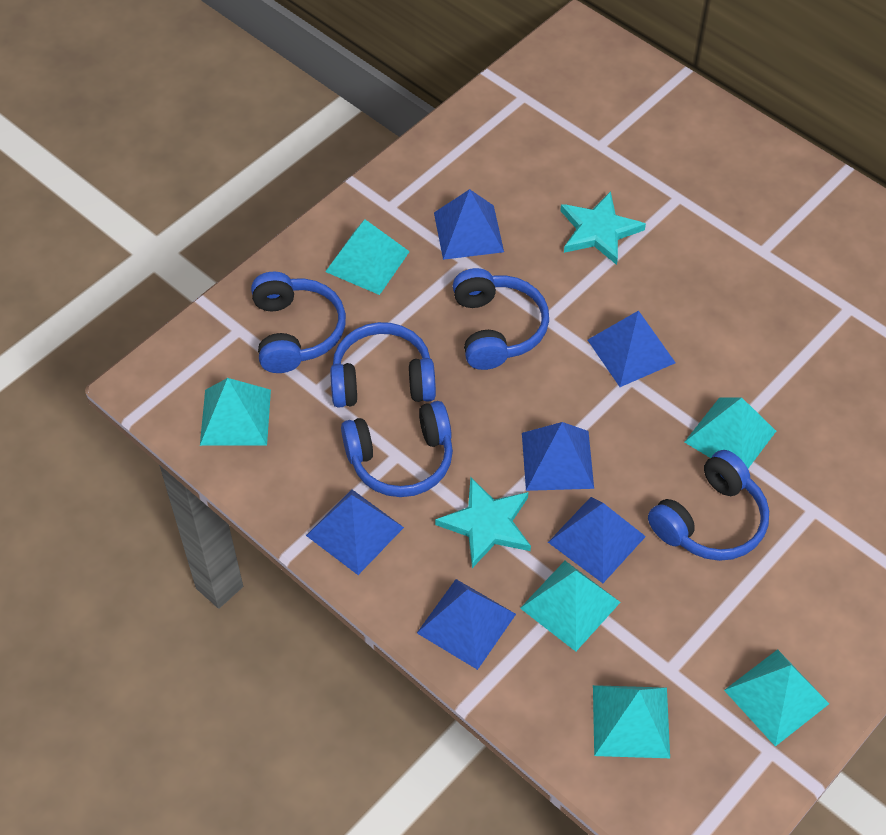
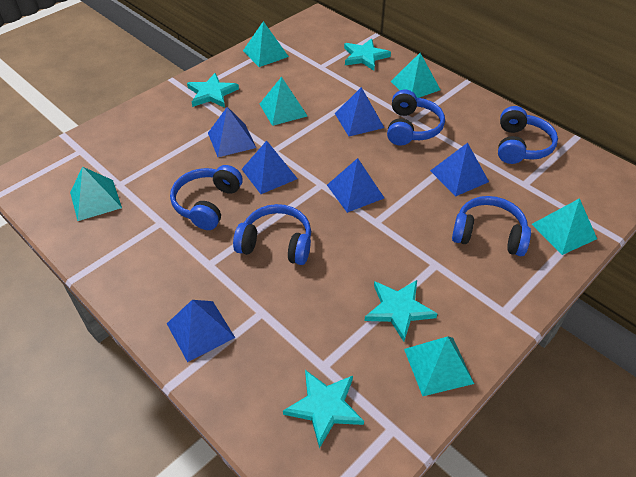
turquoise star: 2 -> 4

